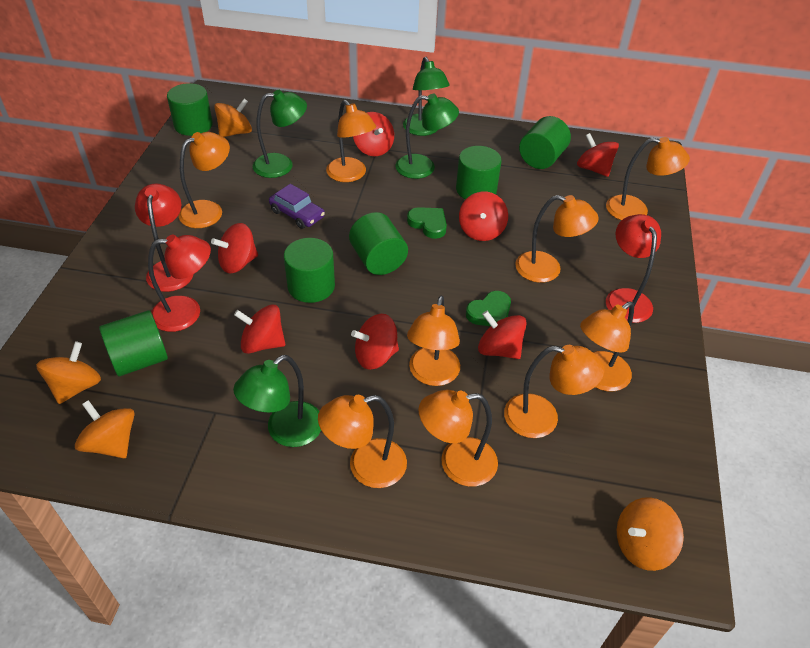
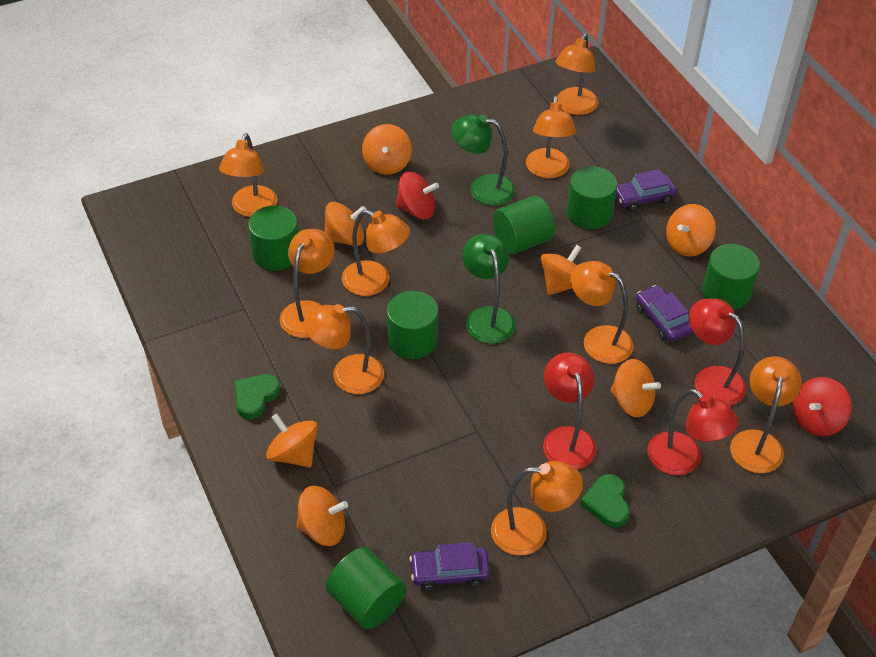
green lamp: 4 -> 2
orange spinning top: 4 -> 7
purple car: 1 -> 3
red spinning top: 7 -> 2

